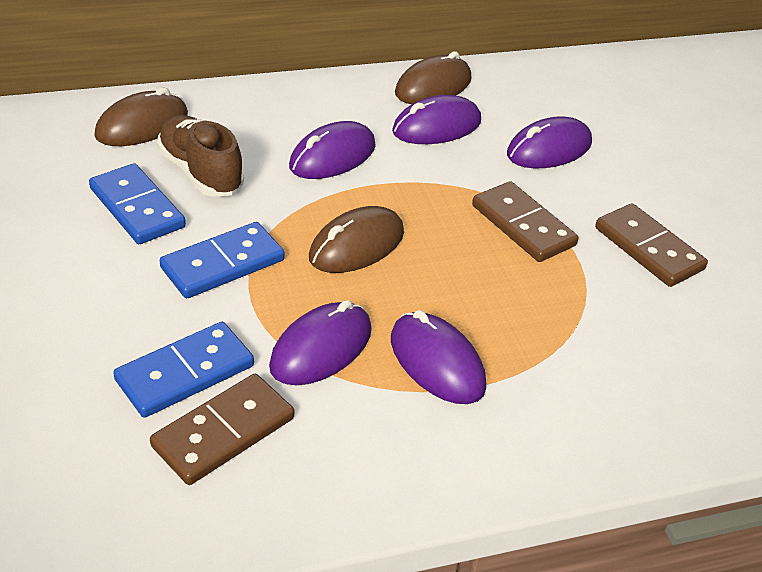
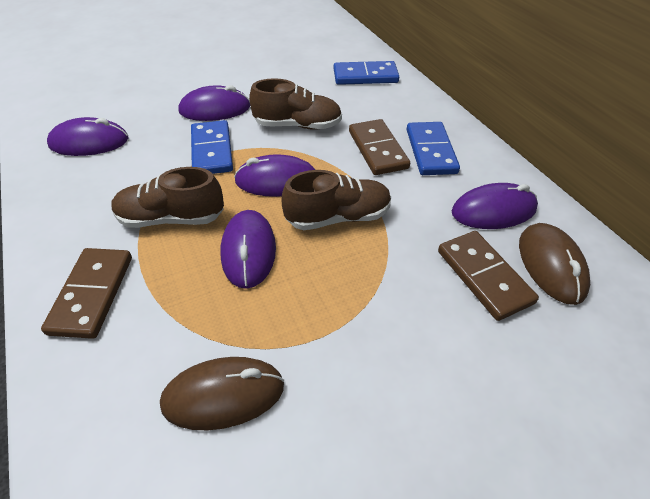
brown mouse: 3 -> 2
brown shoe: 1 -> 3

